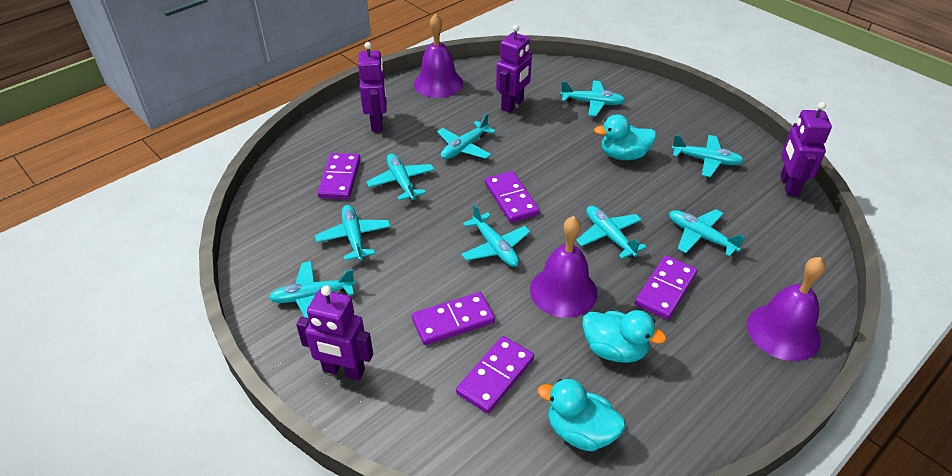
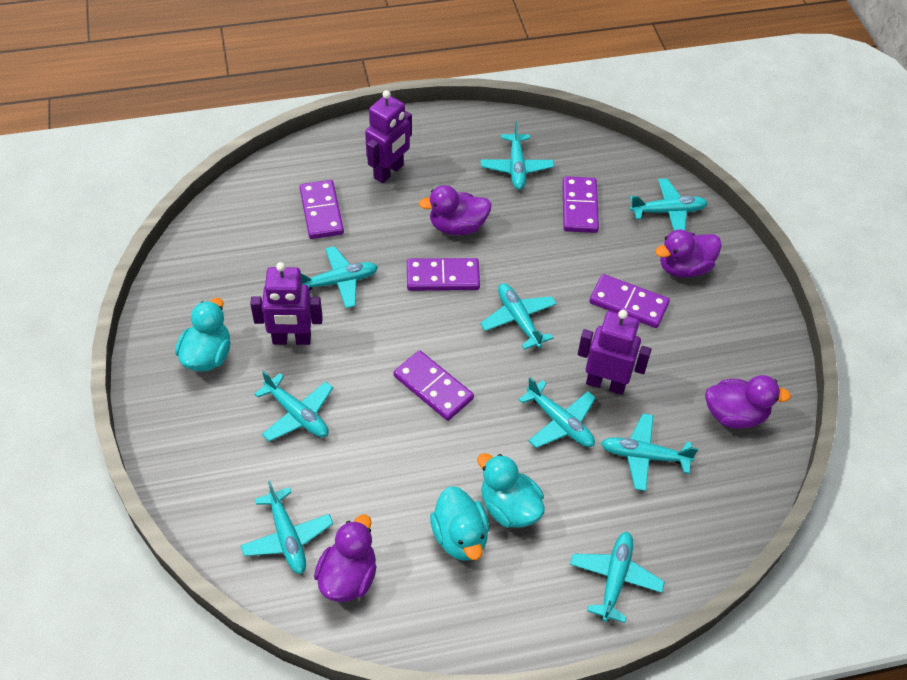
purple bell: 3 -> 0
purple duck: 0 -> 4
purple robot: 4 -> 3

